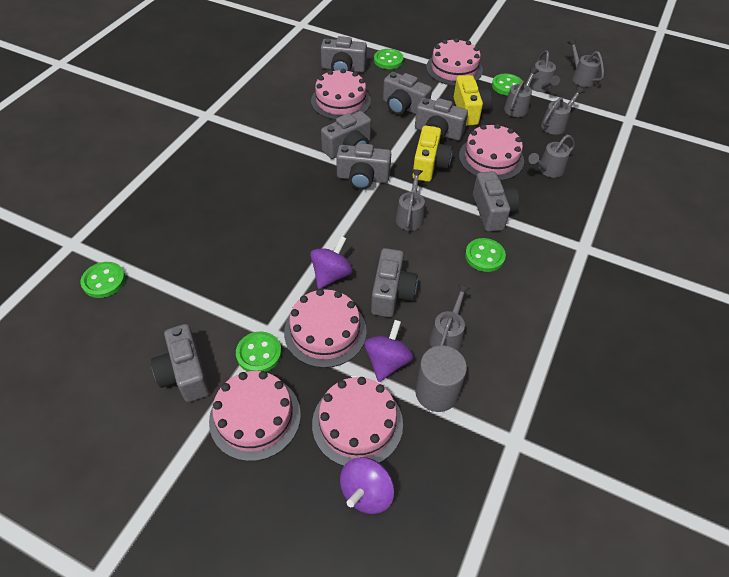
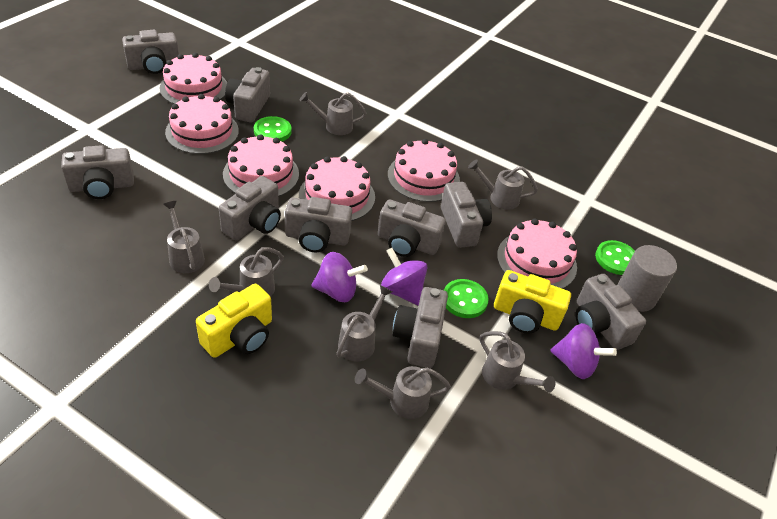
green button: 5 -> 3
grey camera: 8 -> 9

